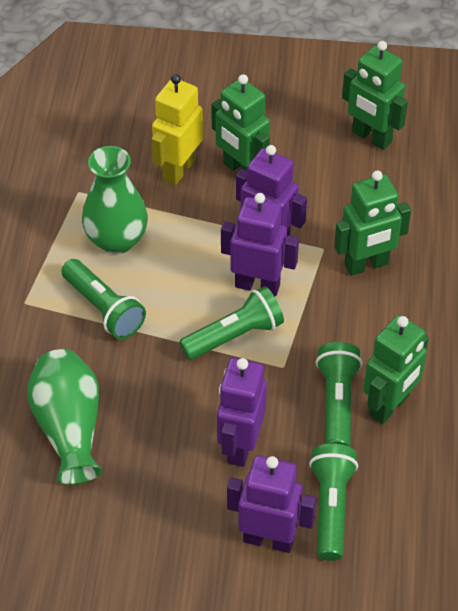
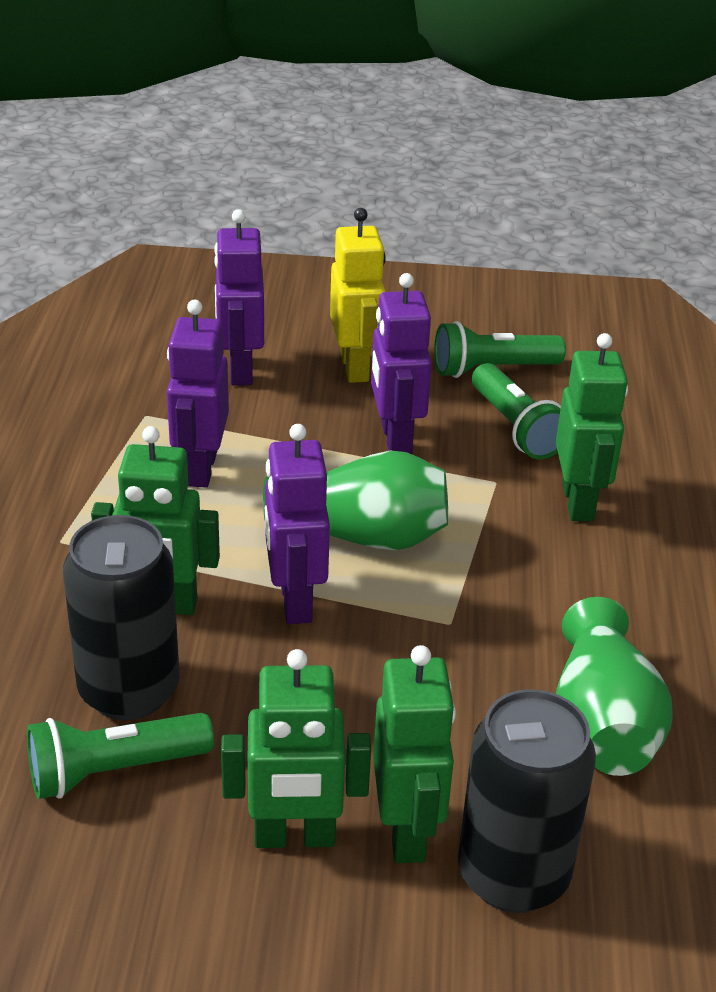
black can: 0 -> 2
green flashlight: 4 -> 3

